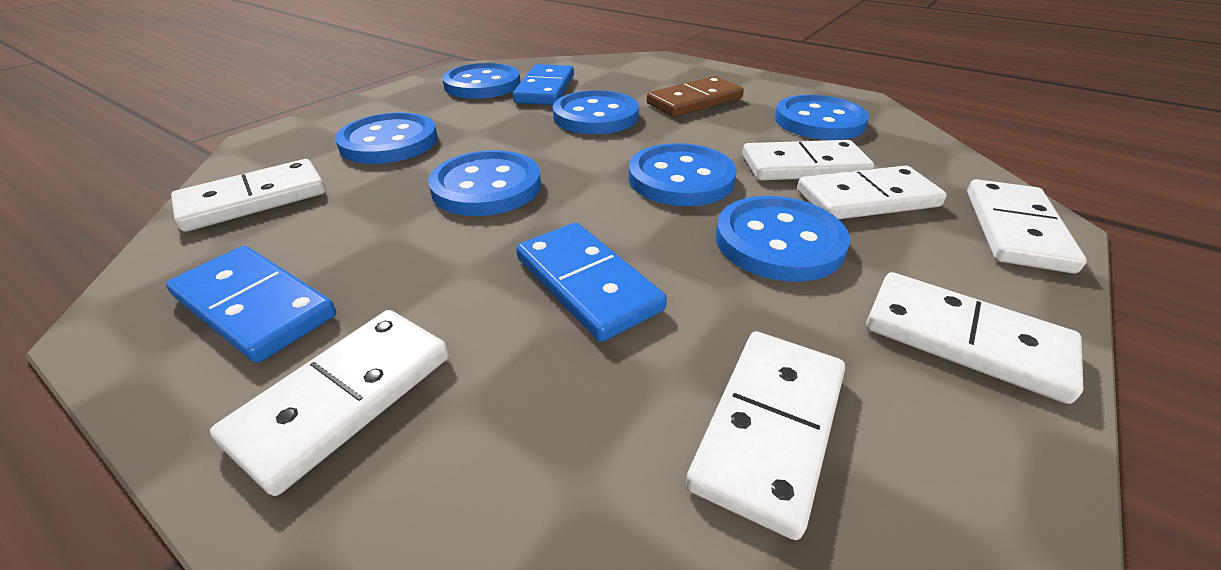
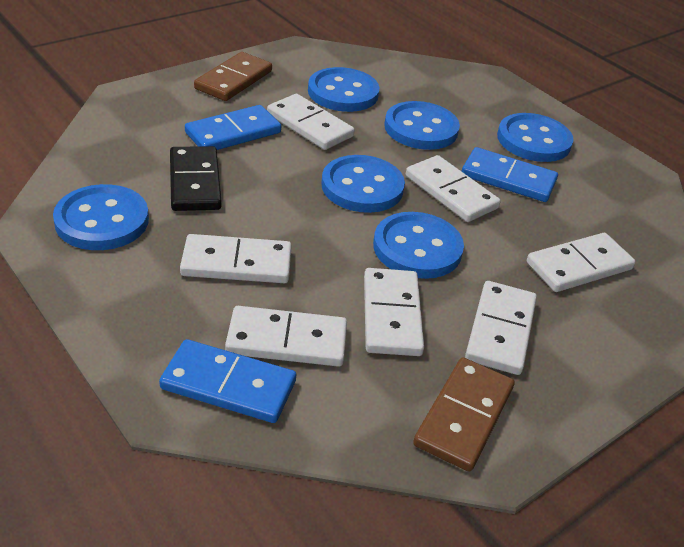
black domino: 0 -> 1
blue button: 7 -> 6
brown domino: 1 -> 2

